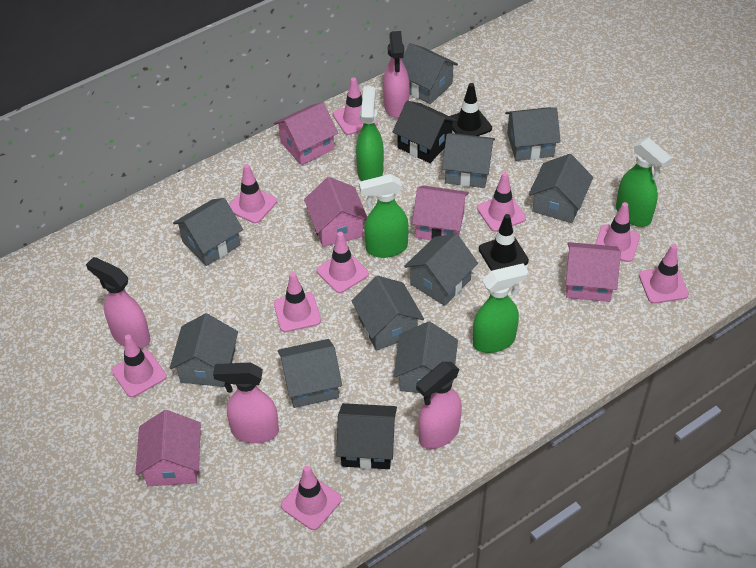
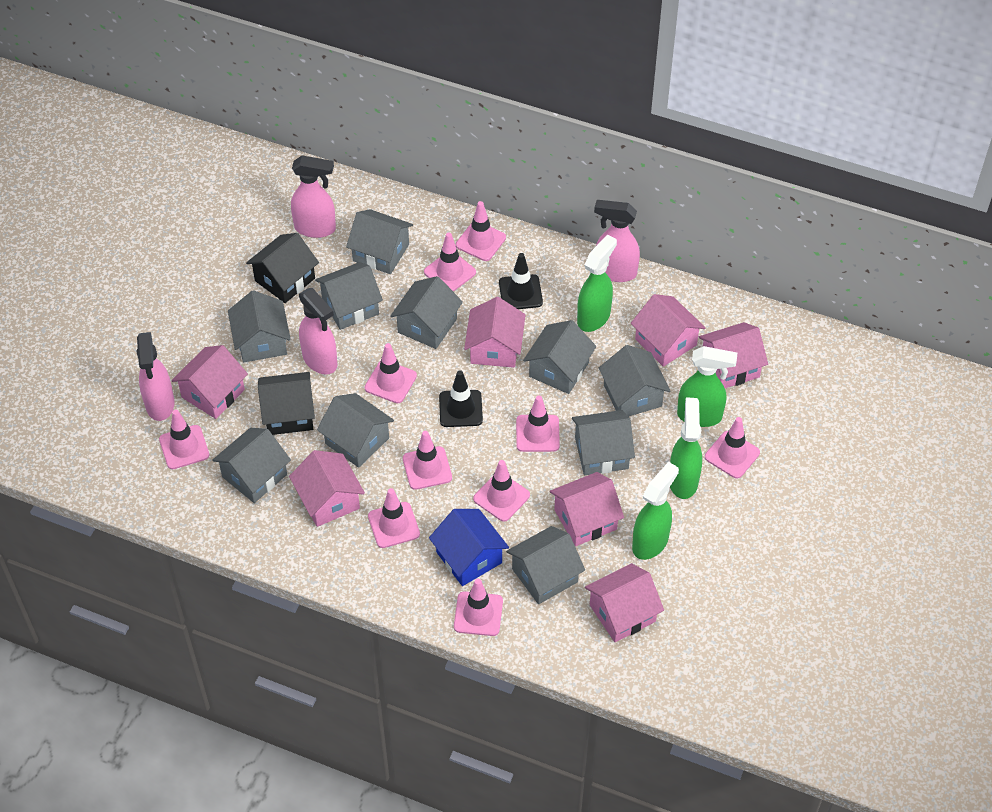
blue house: 0 -> 1
pink house: 5 -> 7
pink traffic cone: 9 -> 10

